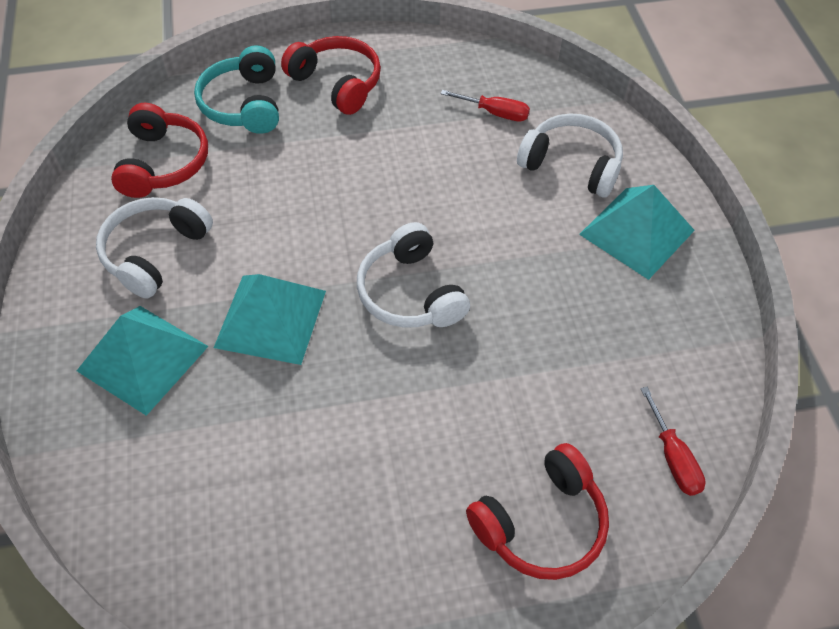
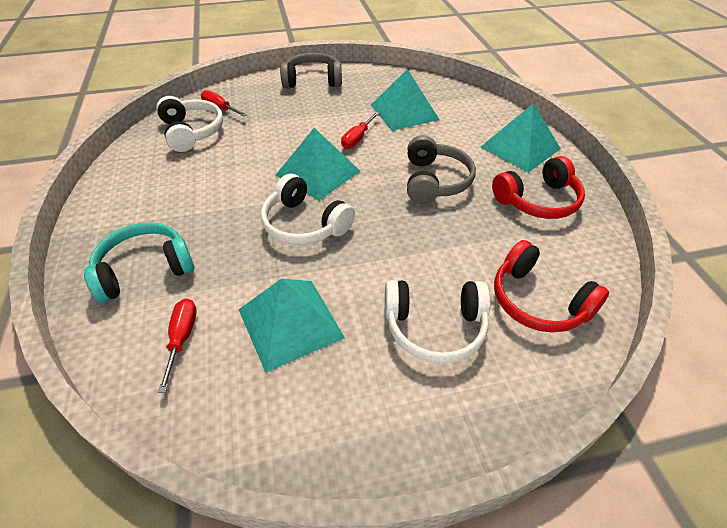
grey headphones: 0 -> 2
red headphones: 3 -> 2
red screwdriver: 2 -> 3
turquoise pyramid: 3 -> 4

